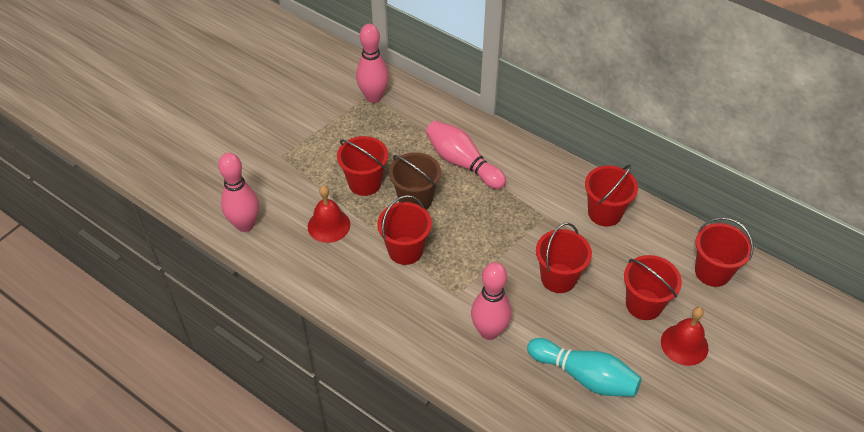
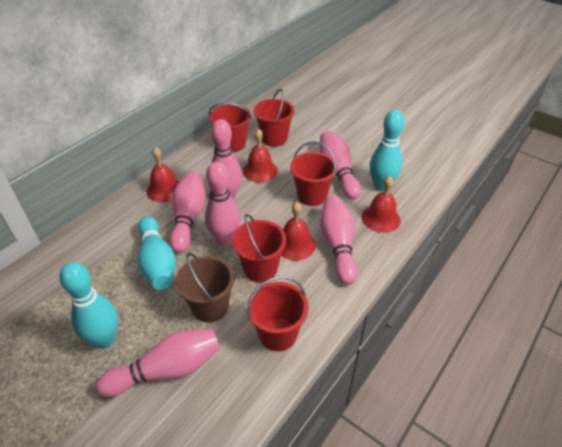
pink bowling pin: 4 -> 6
red bell: 2 -> 4
red bucket: 6 -> 5
turquoise bowling pin: 1 -> 3

